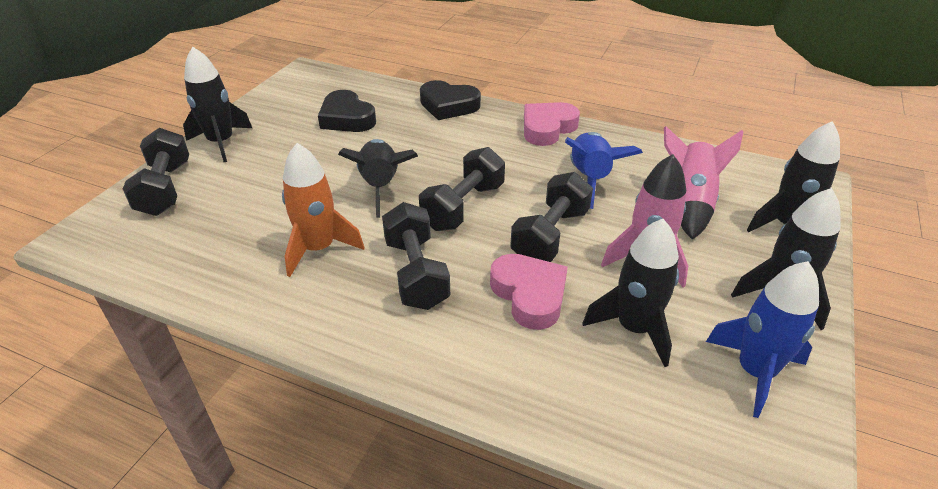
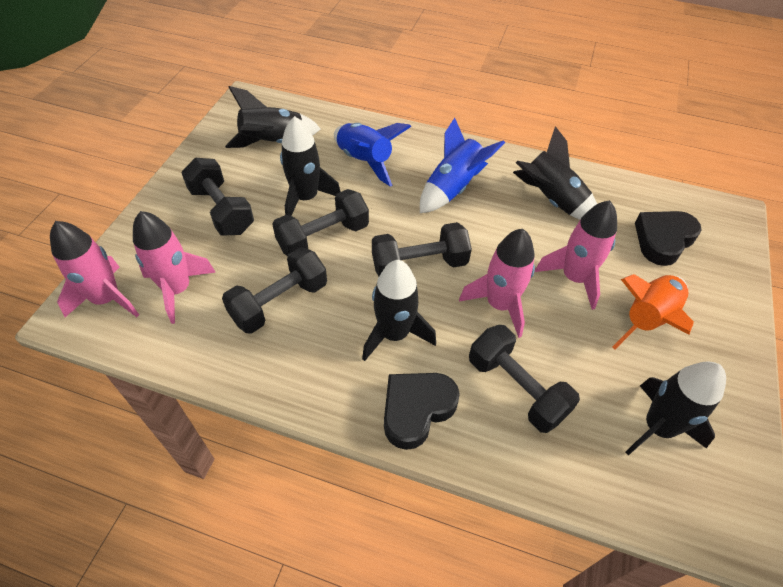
black dumbbell: 4 -> 5
pink heart: 2 -> 0
pink rocket: 2 -> 4

